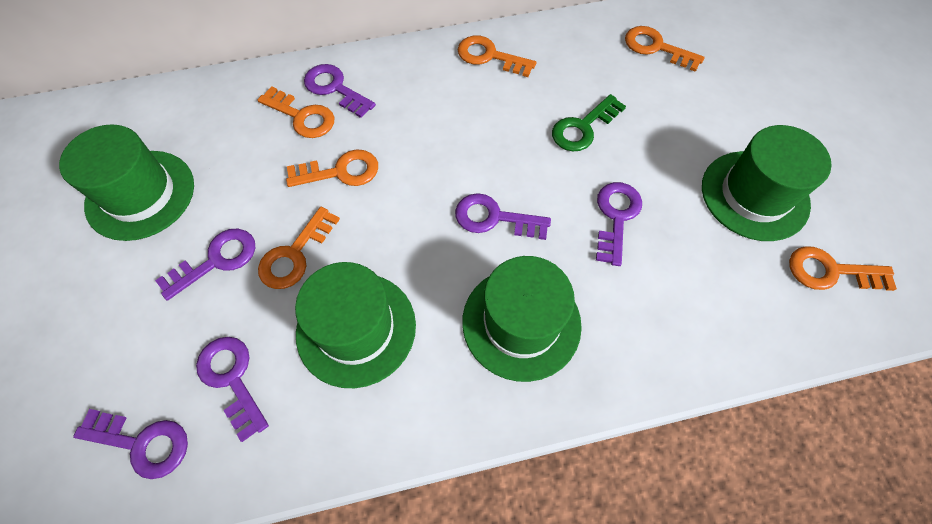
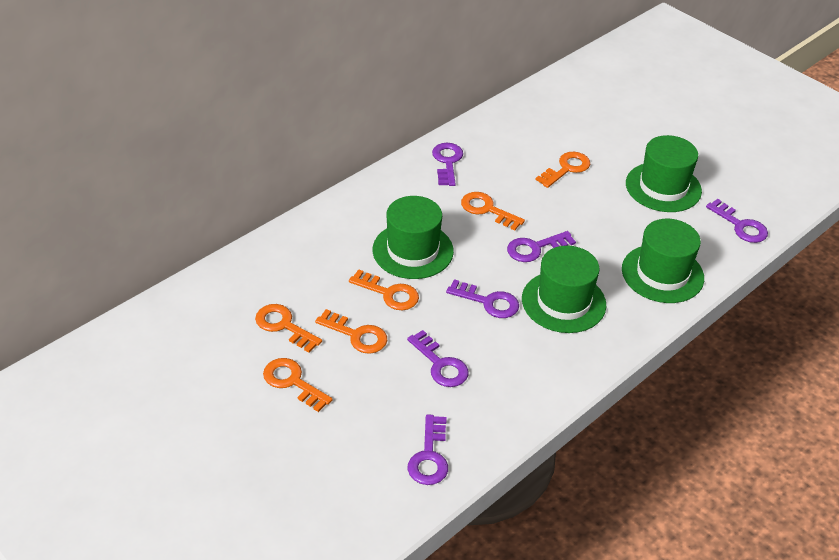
green key: 1 -> 0

